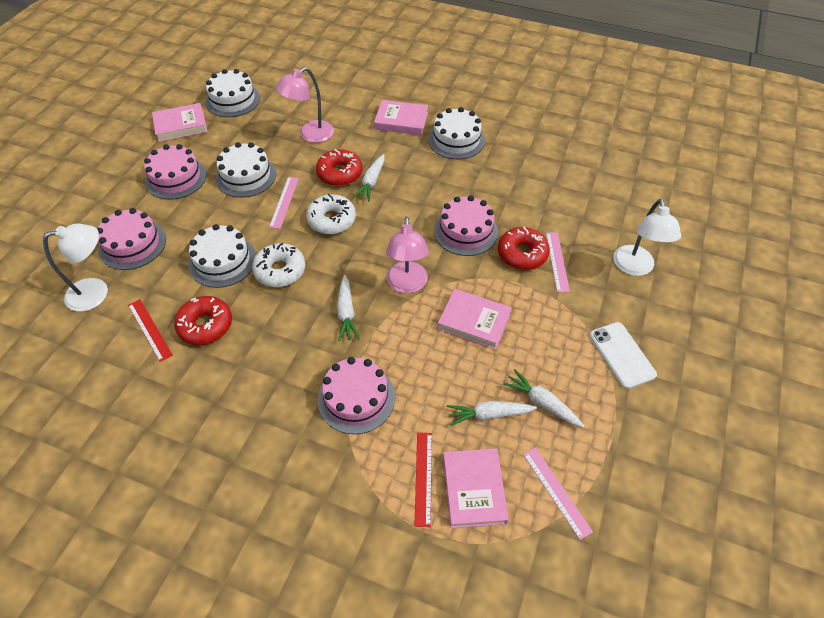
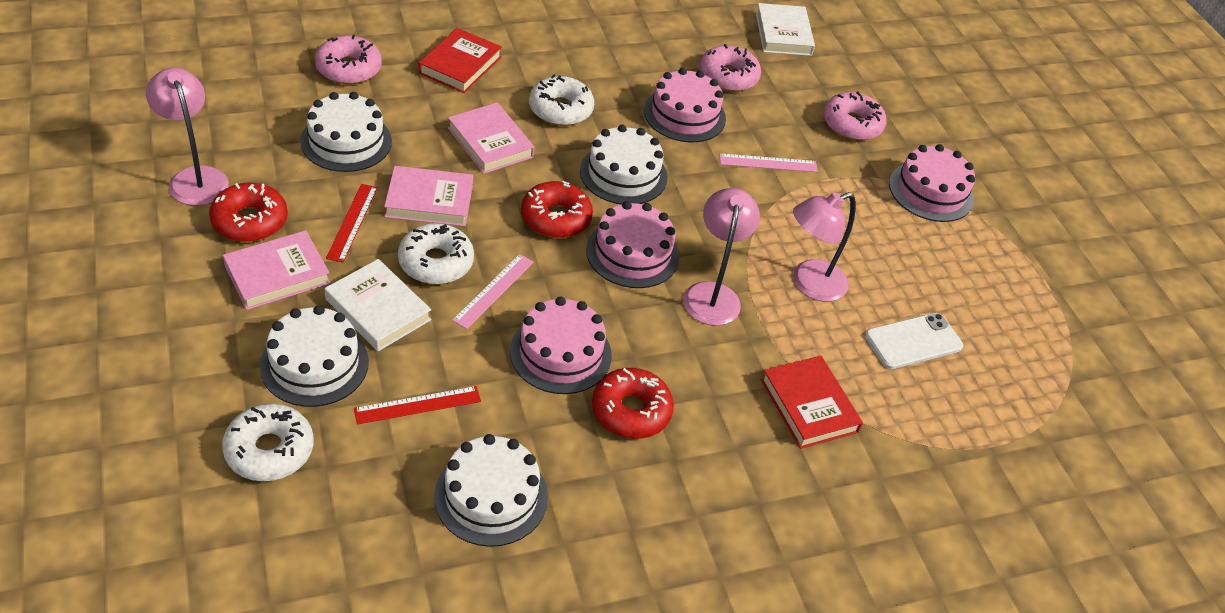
pink book: 4 -> 3
pink donut: 0 -> 3
pink lamp: 2 -> 3
pink ruler: 3 -> 2
red book: 0 -> 2
white book: 0 -> 2
white carrot: 4 -> 0
white donut: 2 -> 3
white lamp: 2 -> 0

